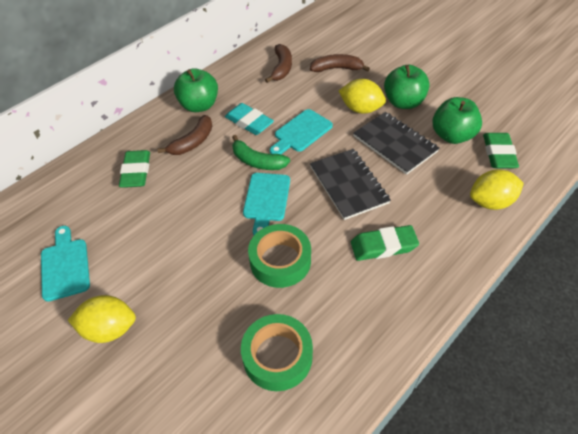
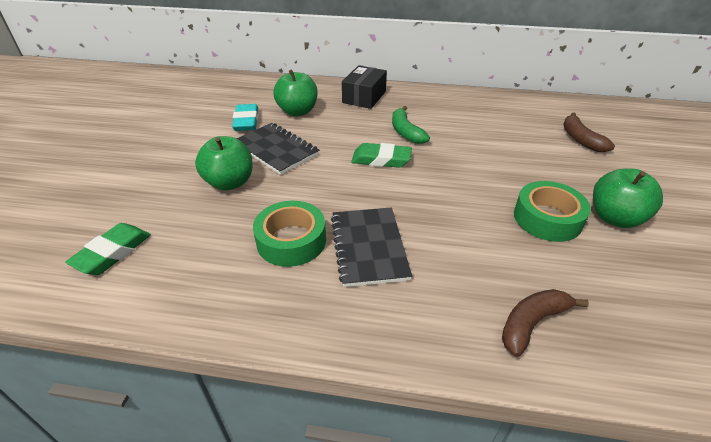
black box: 0 -> 1
brown banana: 3 -> 2
green eraser: 3 -> 2
turquoise cutting board: 3 -> 0
yellow lemon: 3 -> 0

